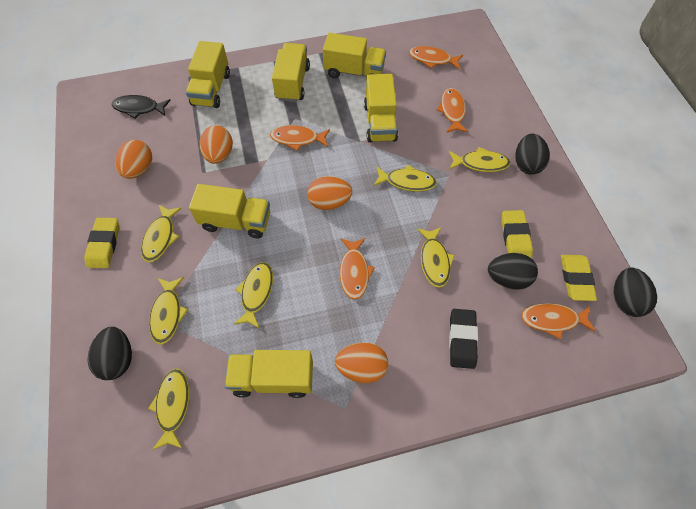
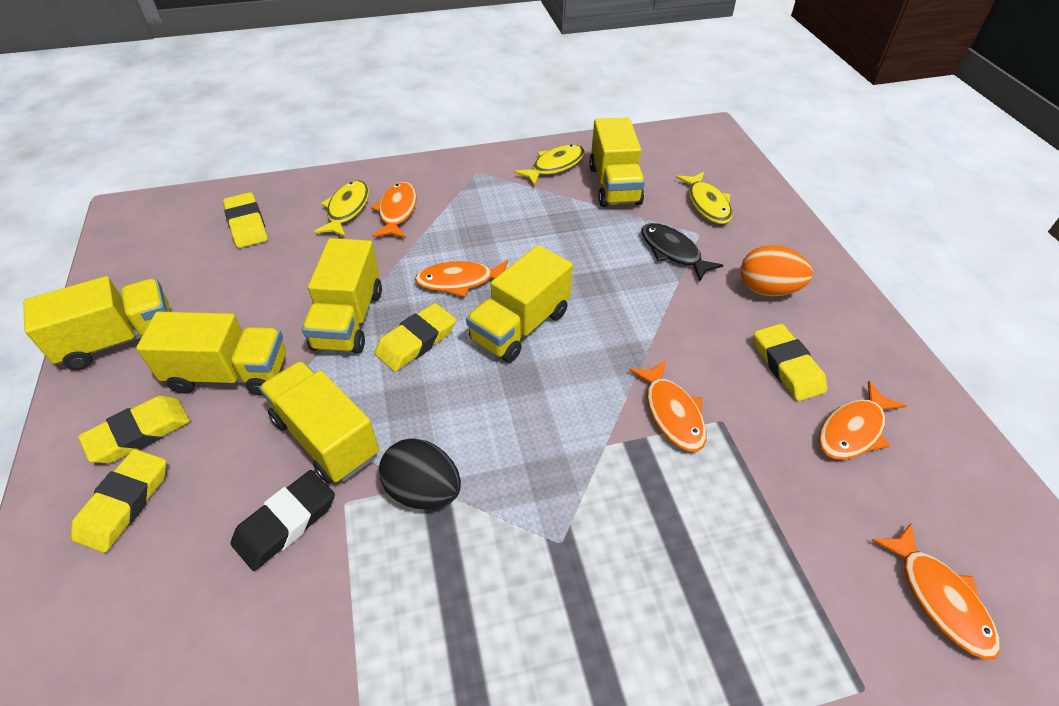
black egg: 4 -> 1
orange egg: 4 -> 1
yellow eraser: 3 -> 5
yellow fish: 7 -> 3

